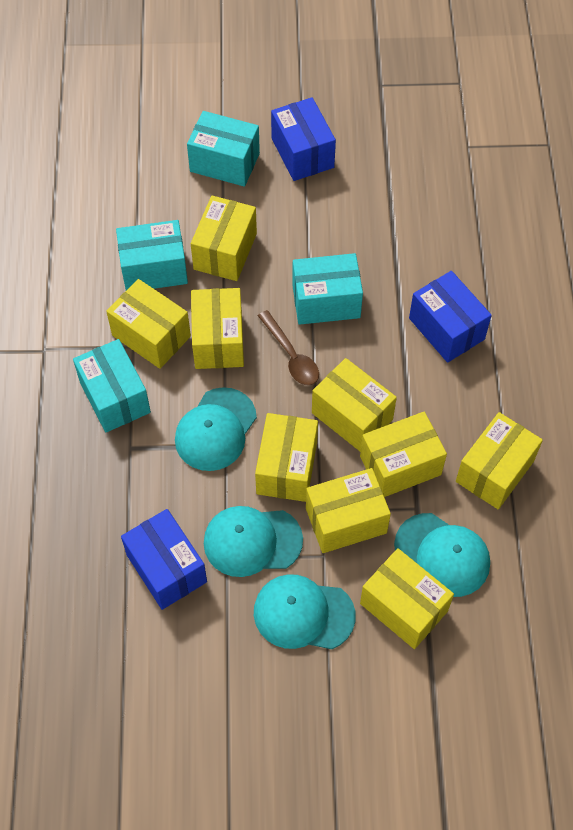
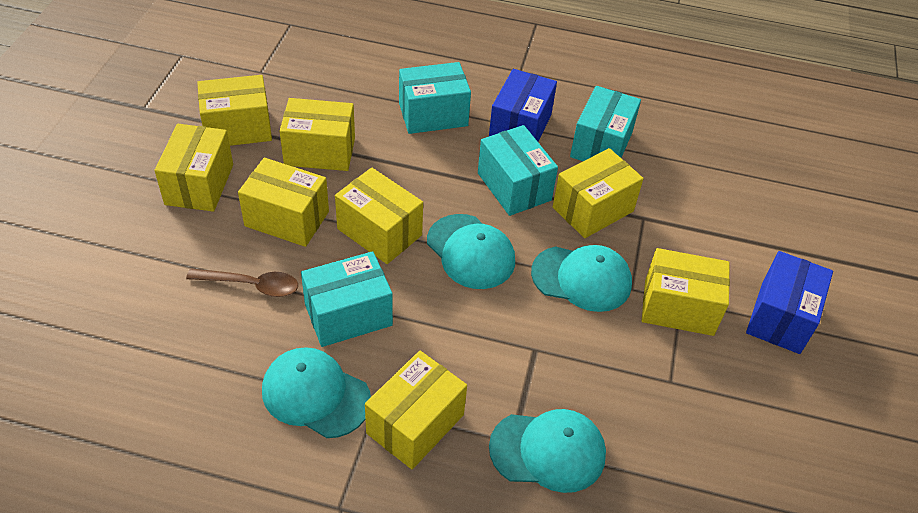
blue box: 3 -> 2
yellow box: 9 -> 8

